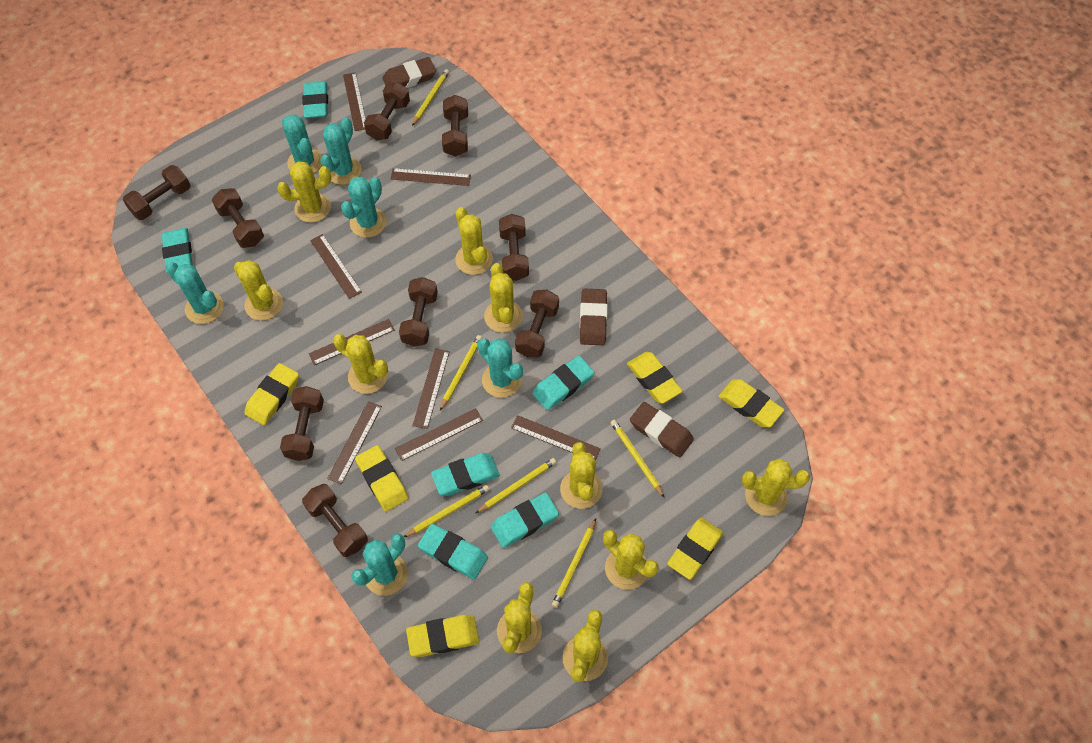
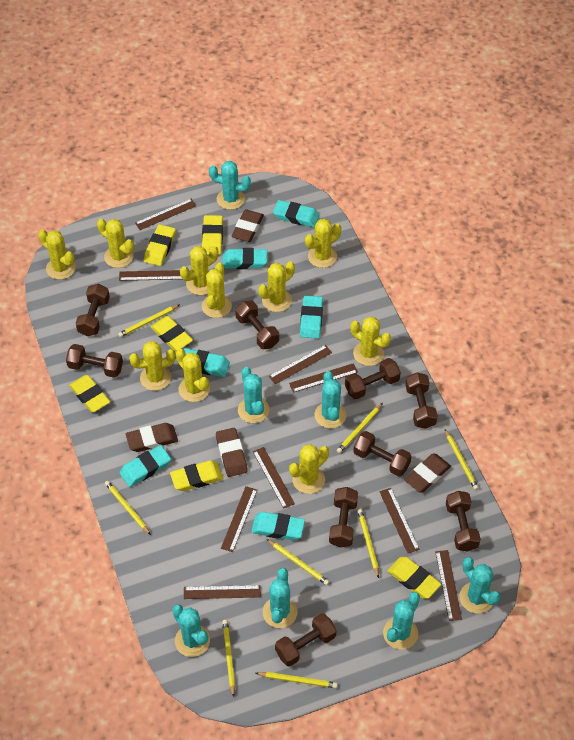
brown eraser: 3 -> 4
brown ruler: 8 -> 9
turquoise cactus: 6 -> 7
yellow pencil: 6 -> 8

